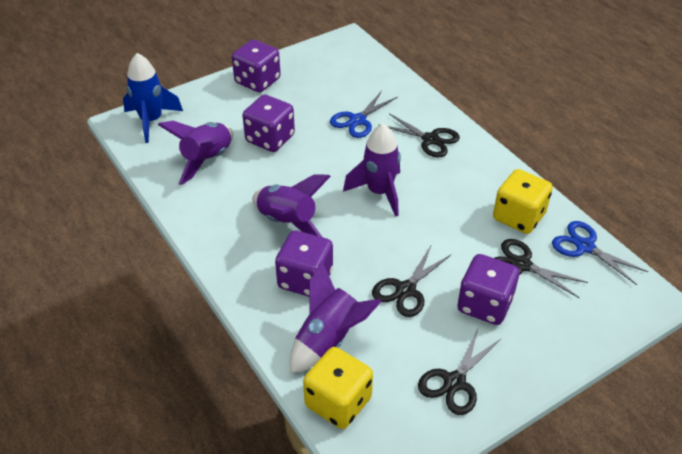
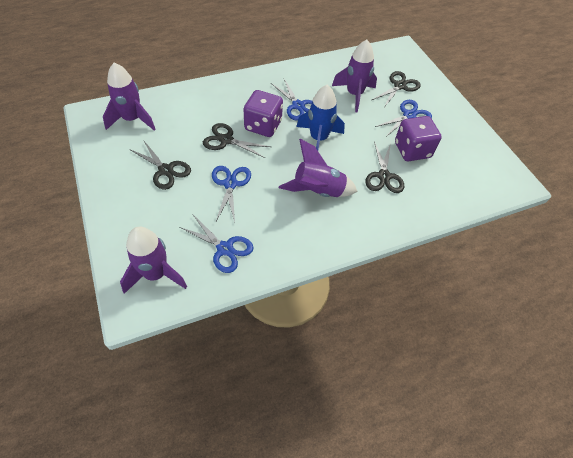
blue scissors: 2 -> 4
purple dice: 4 -> 2
yellow dice: 2 -> 0

